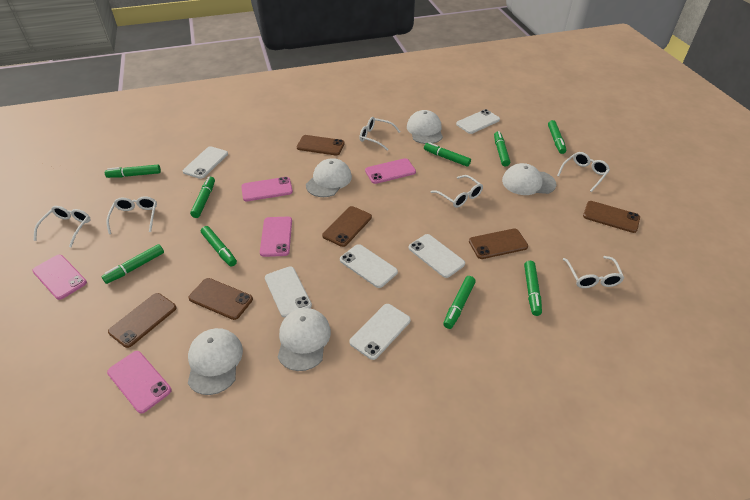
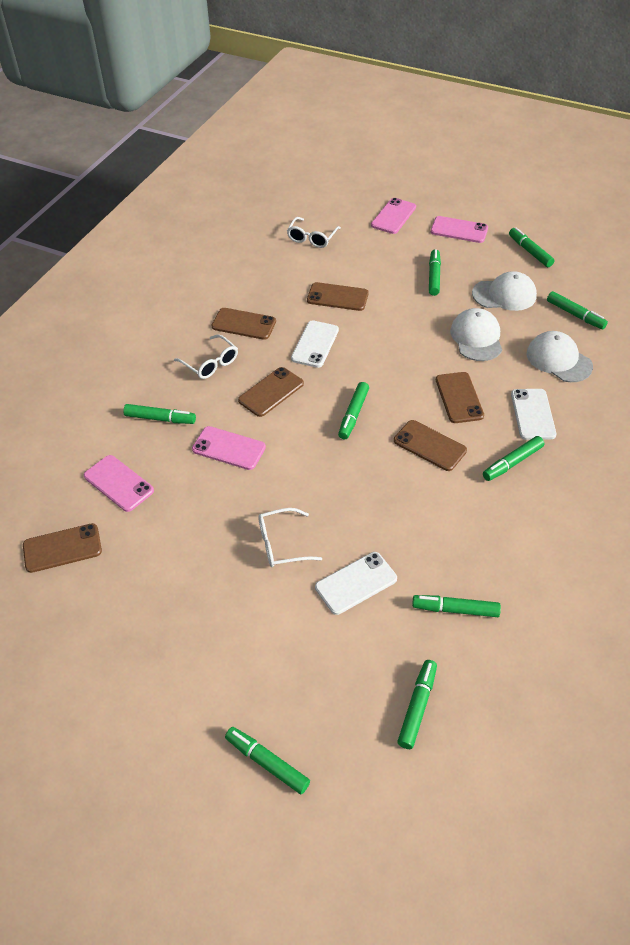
pink phone: 5 -> 4
white cap: 5 -> 3
white glasses: 6 -> 3
white phone: 6 -> 3

